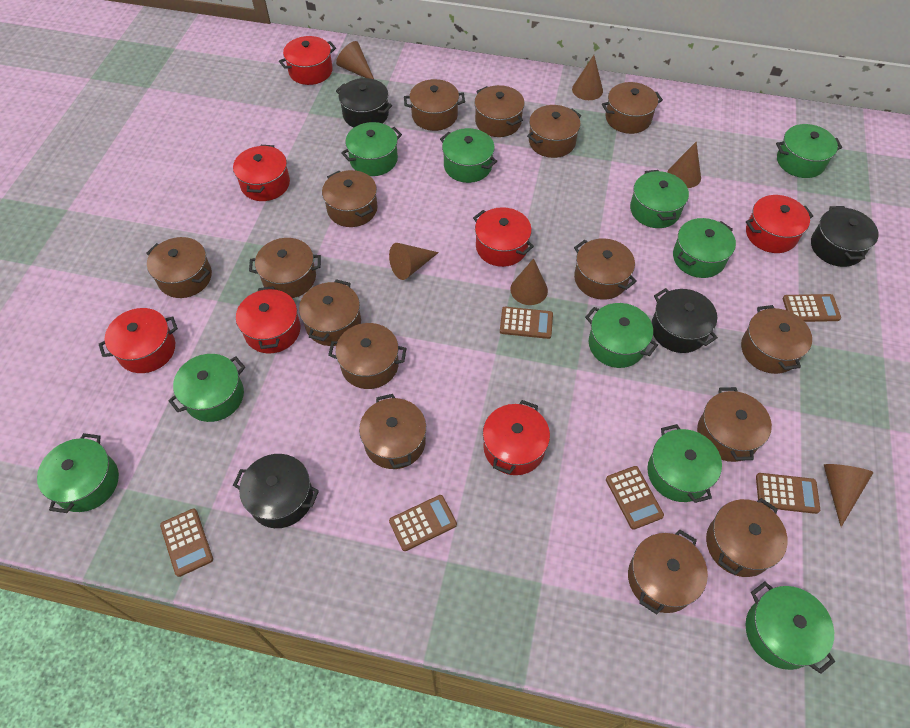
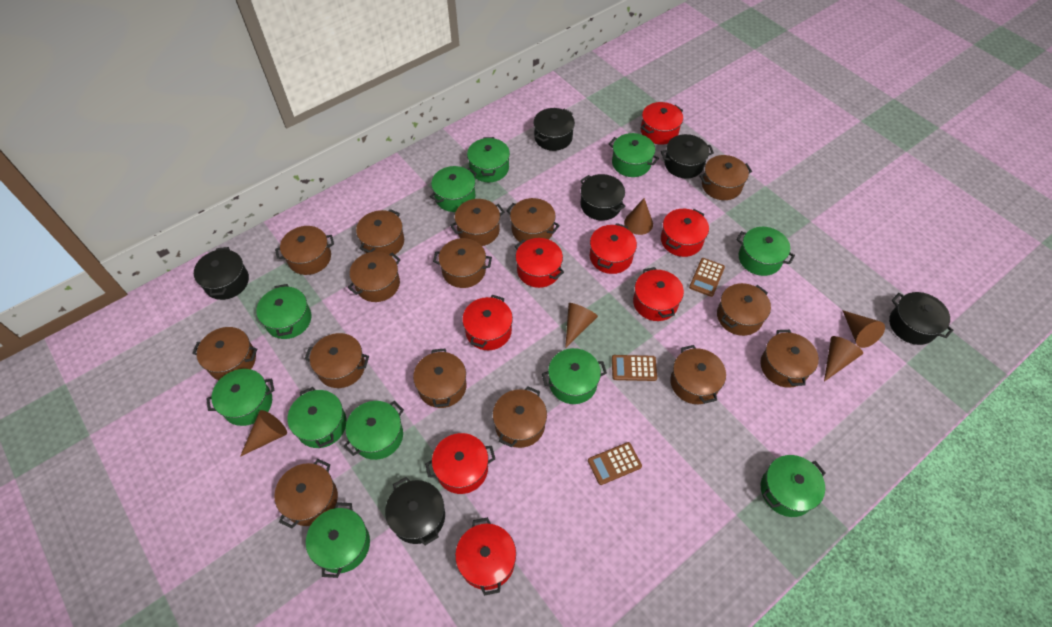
black pot: 4 -> 6
brown calculator: 6 -> 3
brown cone: 6 -> 5
green pot: 10 -> 11
red pot: 7 -> 8

